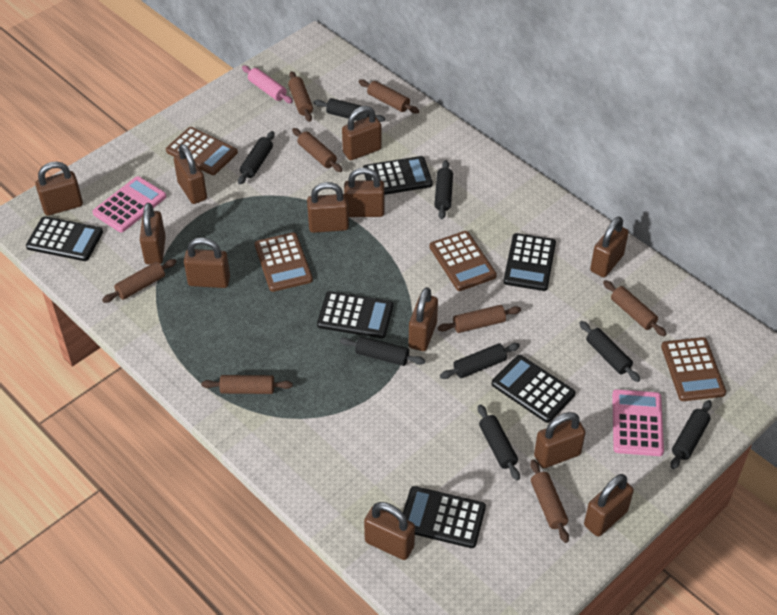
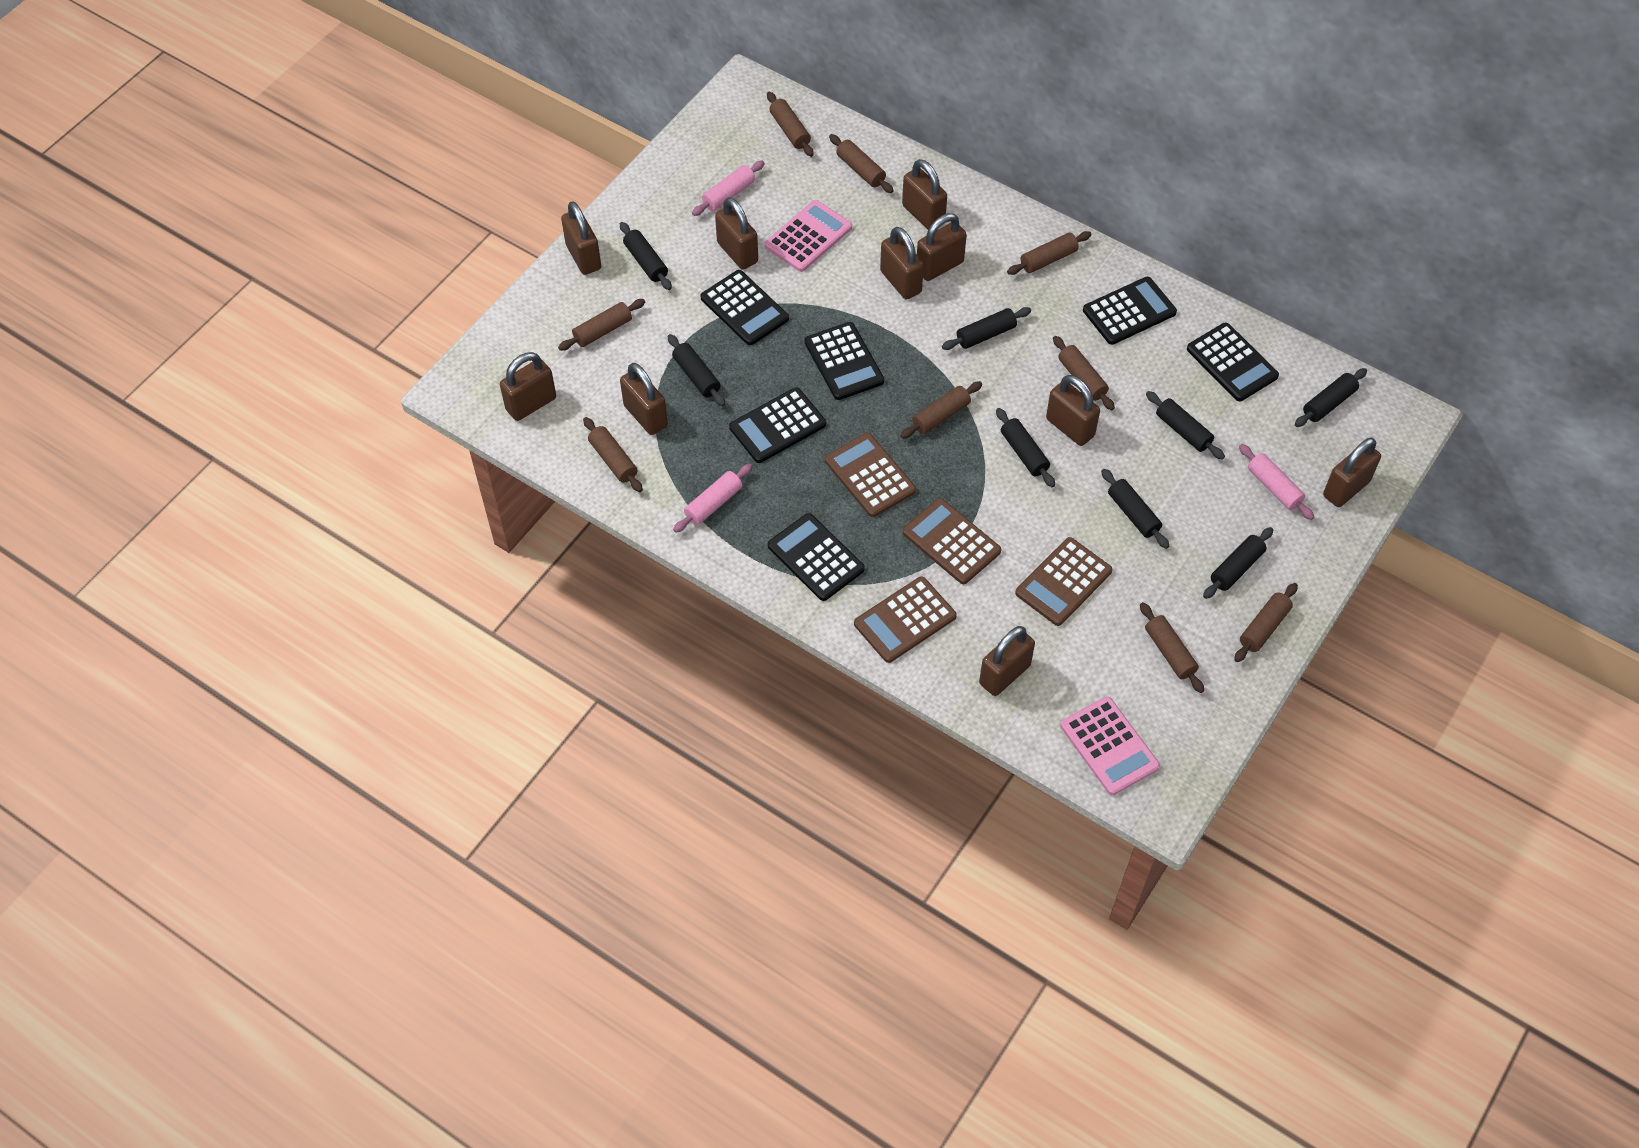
brown padlock: 12 -> 10
brown rolling pin: 8 -> 9
pink rolling pin: 1 -> 3

